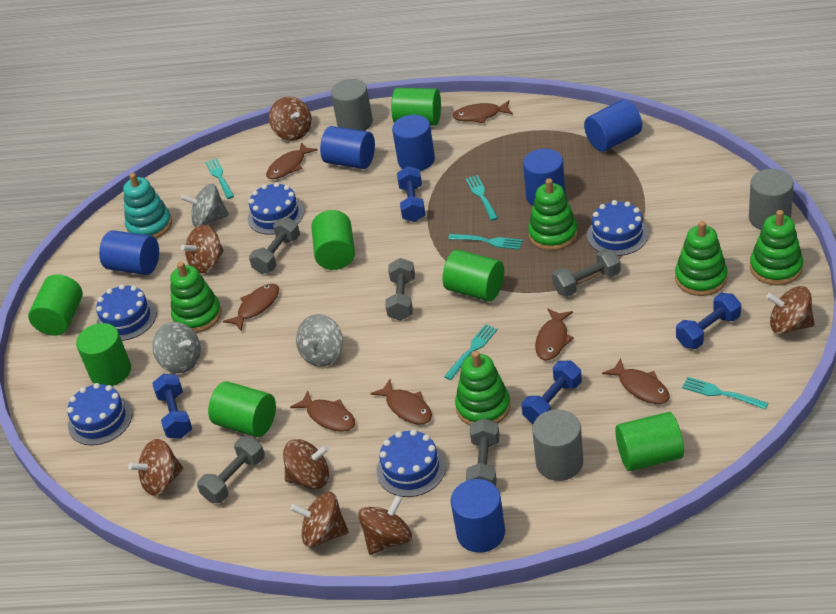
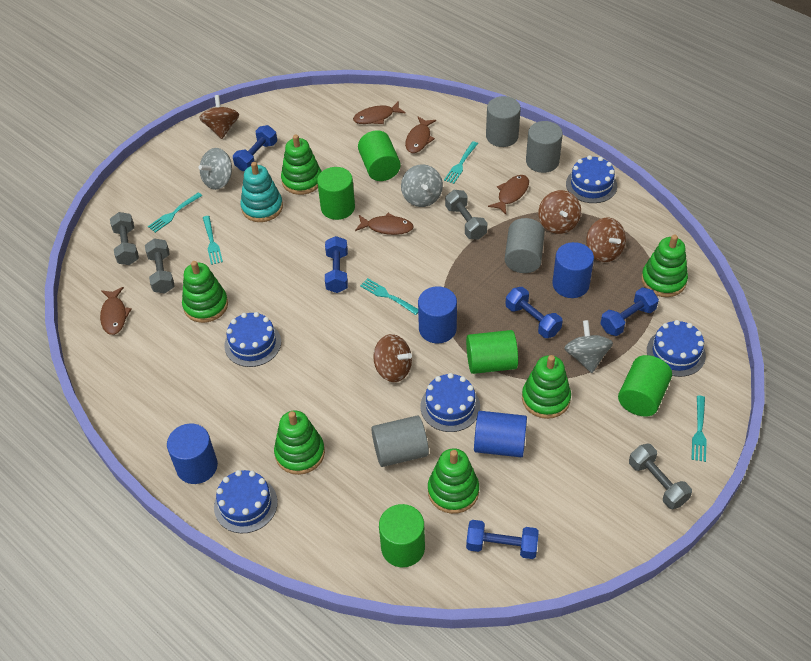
blue cylinder: 6 -> 4
blue dumbbell: 4 -> 5
brown fish: 7 -> 5
brown spinning top: 7 -> 4
green cylinder: 7 -> 5
green stacking toy: 5 -> 6
grey cylinder: 3 -> 4
grey dumbbell: 5 -> 4

